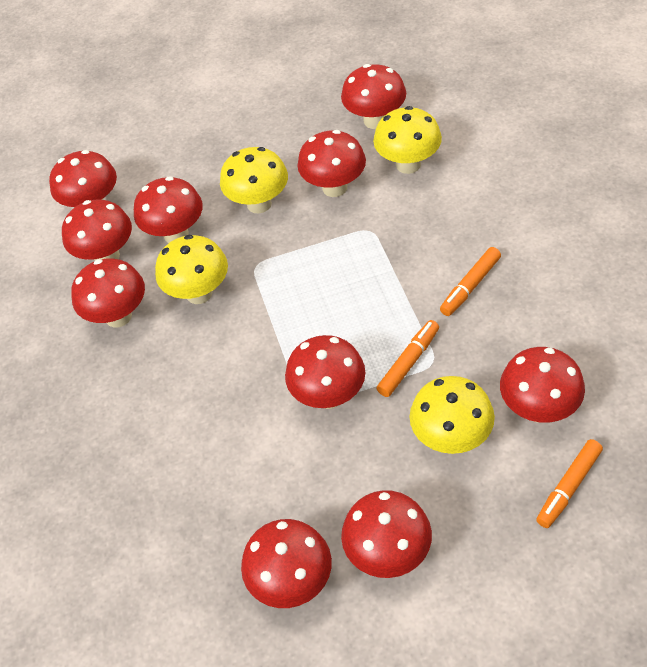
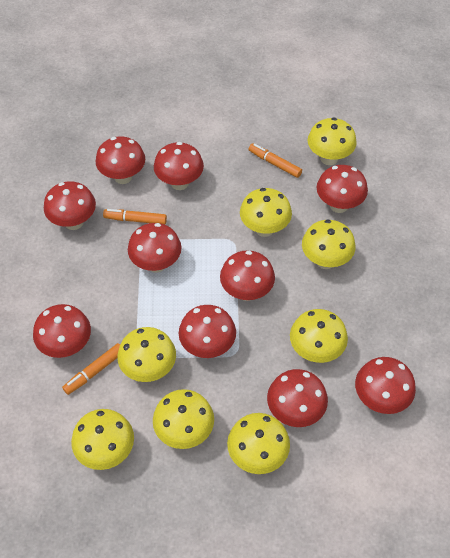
yellow mushroom: 4 -> 8

